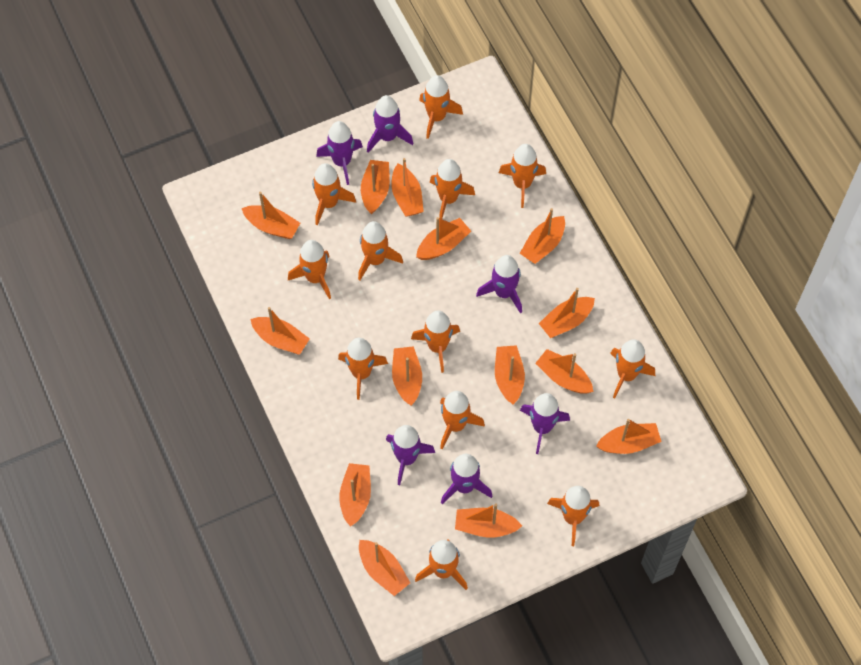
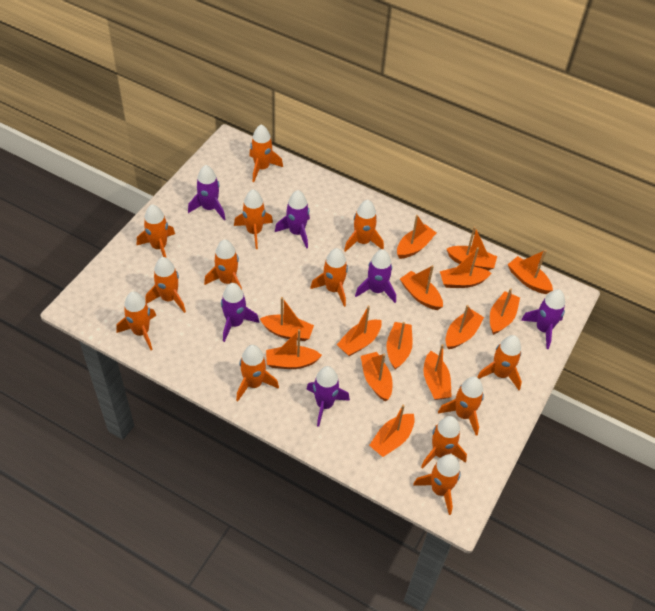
orange rocket: 12 -> 13

